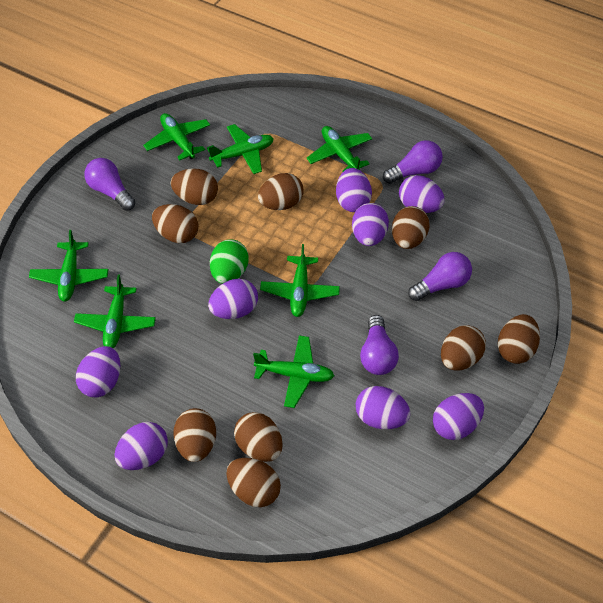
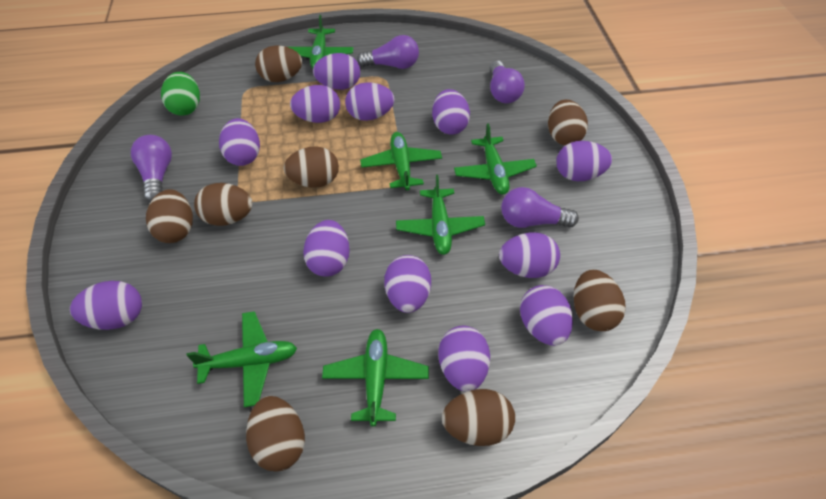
brown egg: 9 -> 8
green plane: 7 -> 6
purple egg: 8 -> 12

